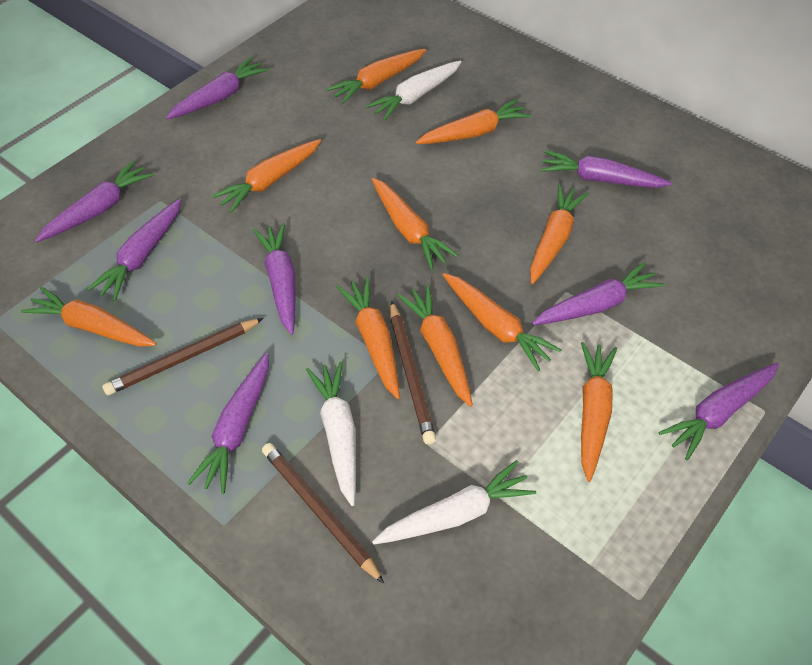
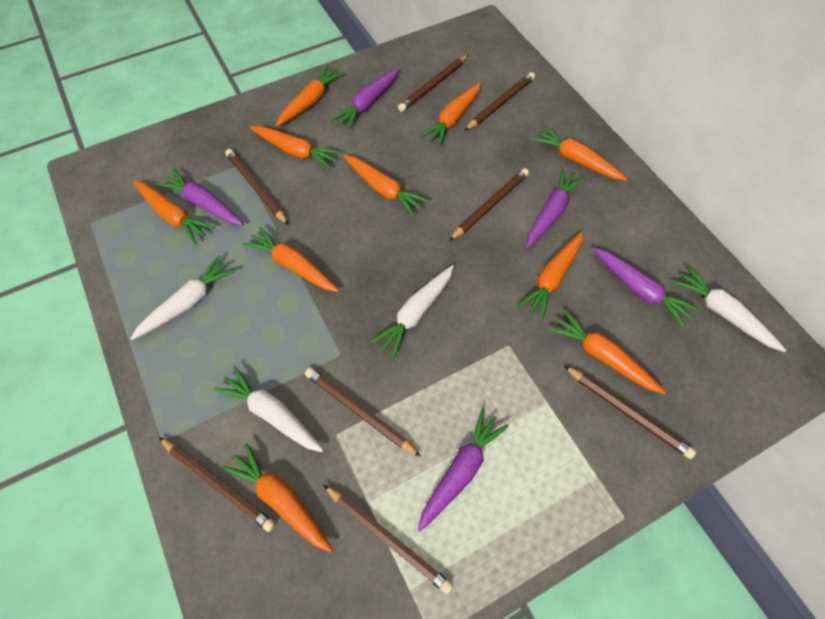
brown pencil: 3 -> 8
purple carrot: 8 -> 5
white carrot: 3 -> 4

